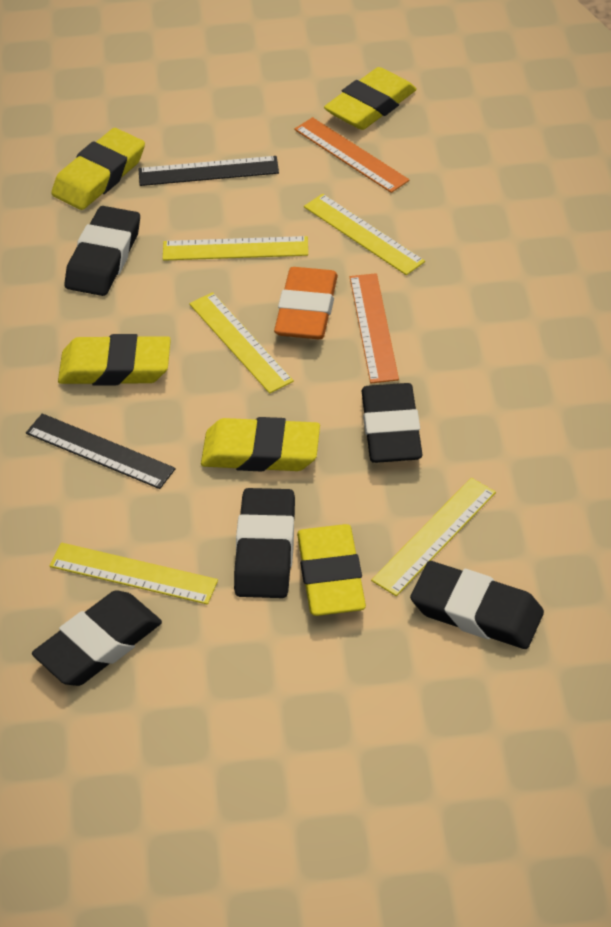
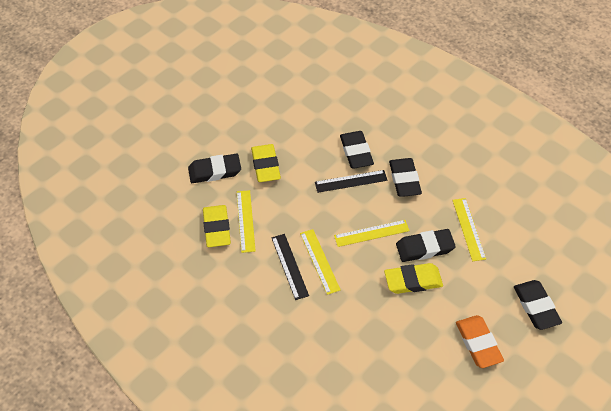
orange ruler: 2 -> 0
yellow eraser: 5 -> 3
yellow ruler: 5 -> 4

